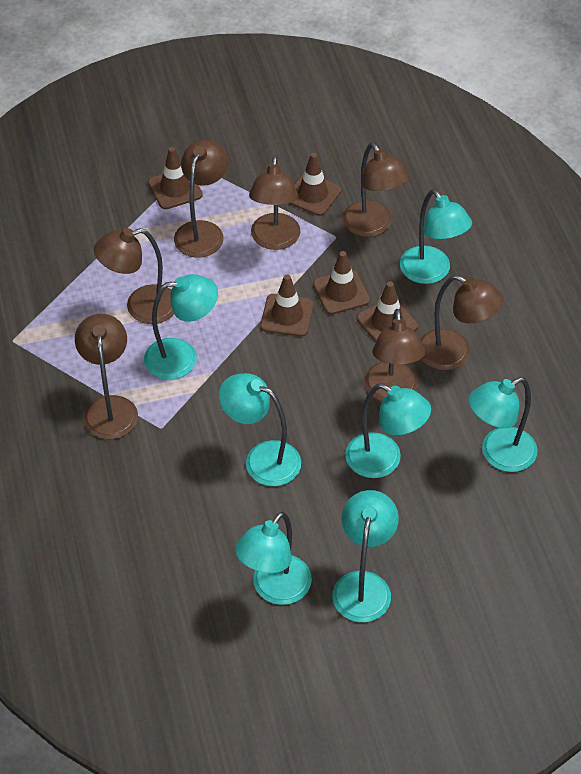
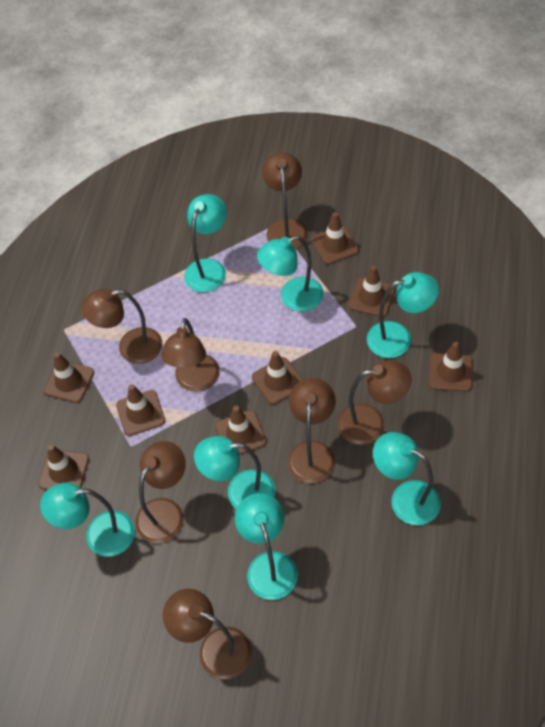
brown traffic cone: 5 -> 8

